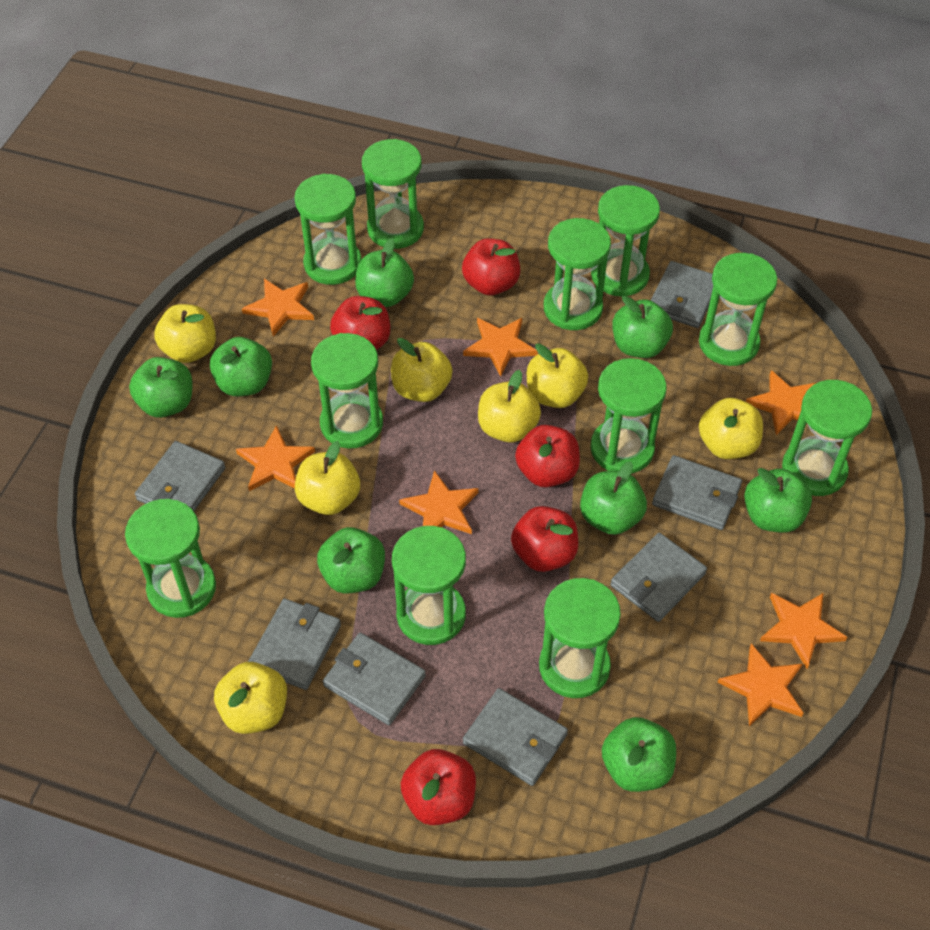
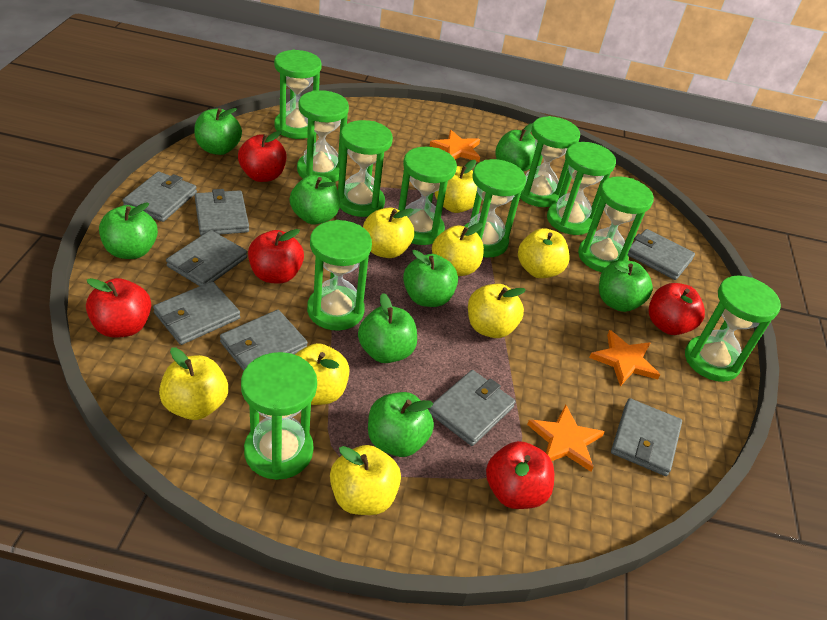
grey wallet: 7 -> 8
orange star: 7 -> 3
yellow apple: 7 -> 8

